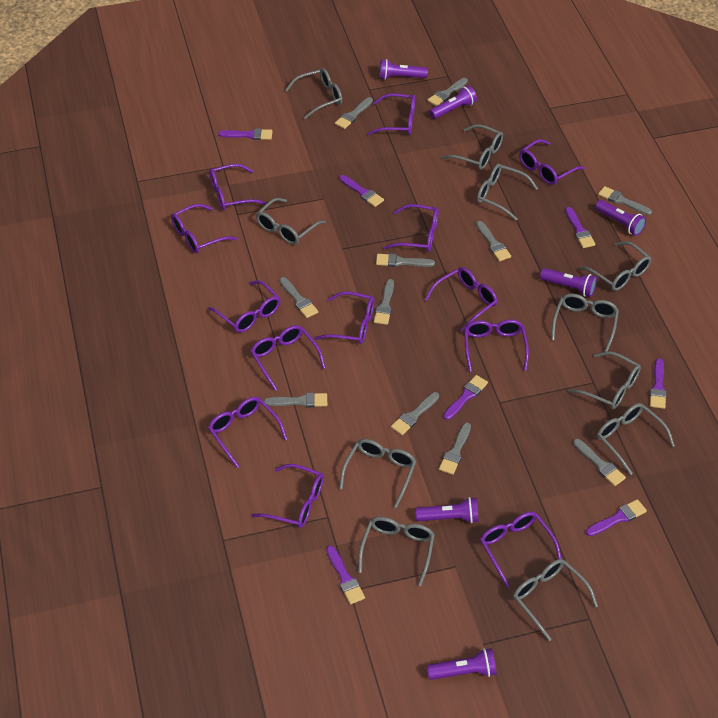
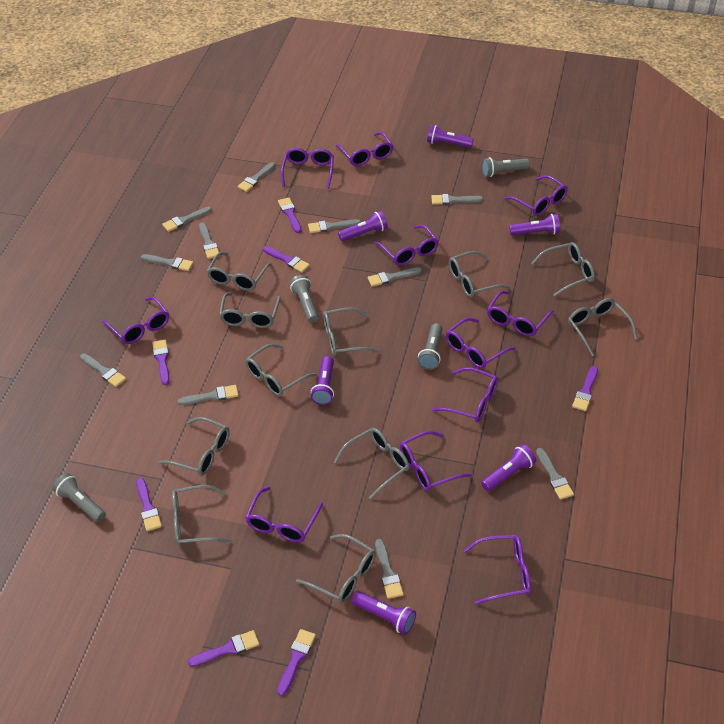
grey flashlight: 0 -> 4
purple glasses: 13 -> 11

